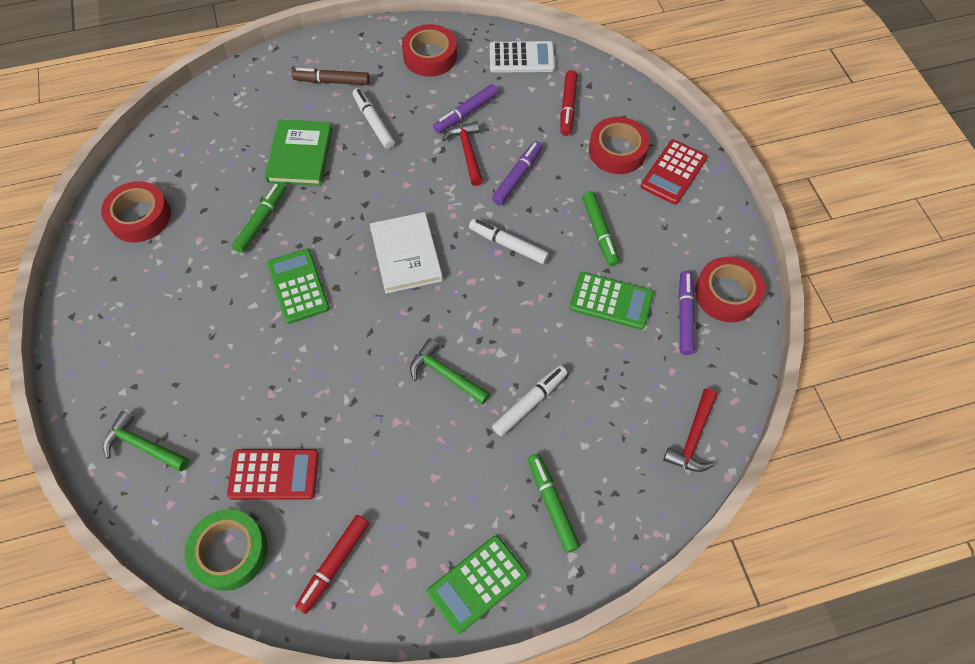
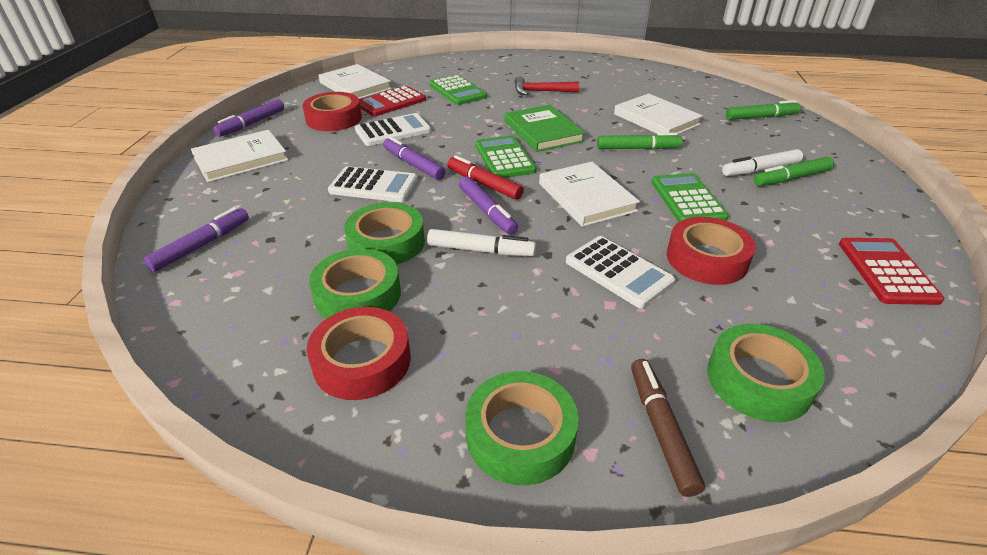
green hammer: 2 -> 0
green tape: 1 -> 4
purple marker: 3 -> 4
red hammer: 2 -> 1
red marker: 2 -> 1
red tape: 4 -> 3
white book: 1 -> 4
white calculator: 1 -> 3
white marker: 3 -> 2

